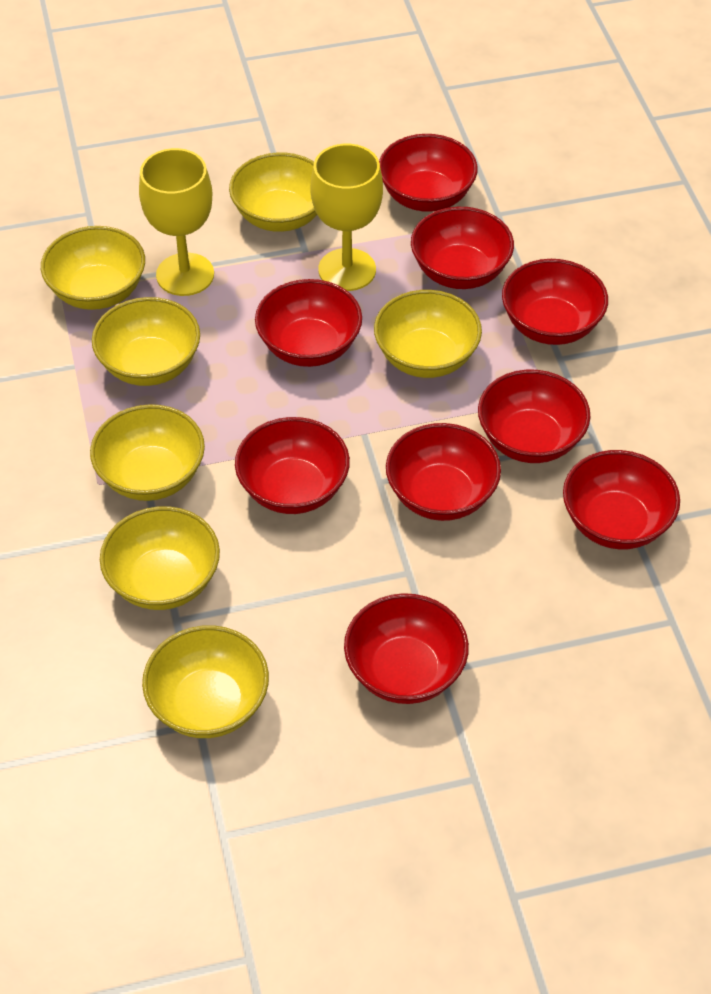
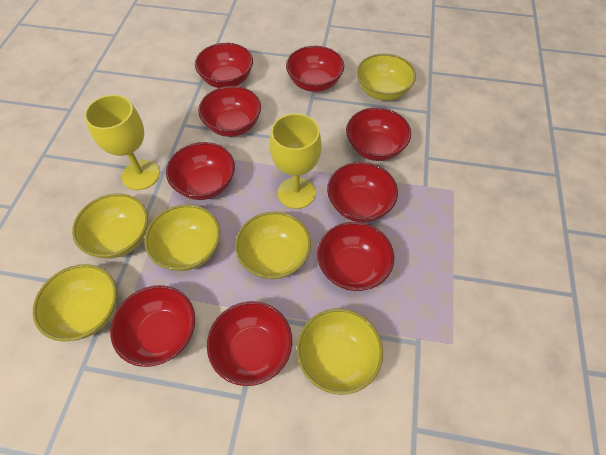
yellow bowl: 7 -> 6

